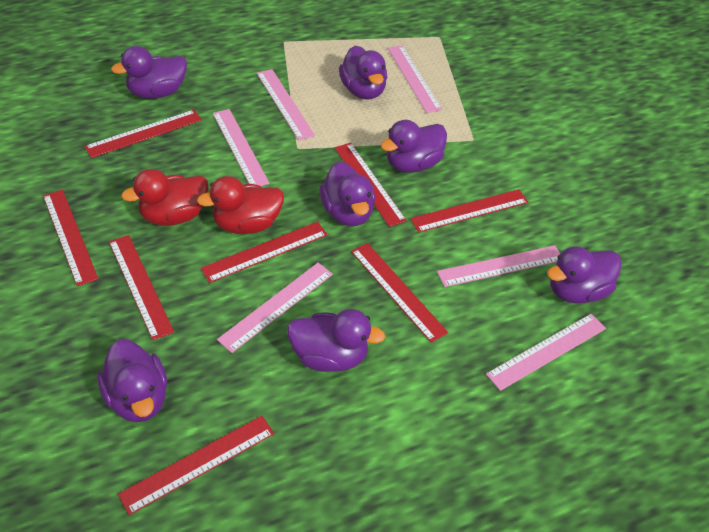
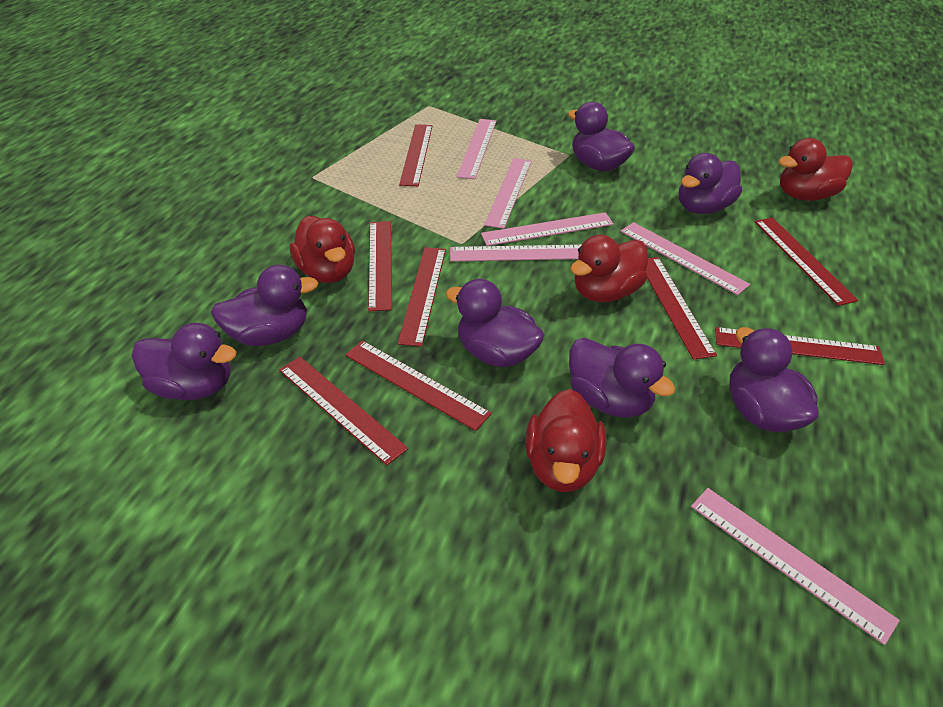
red duck: 2 -> 4

